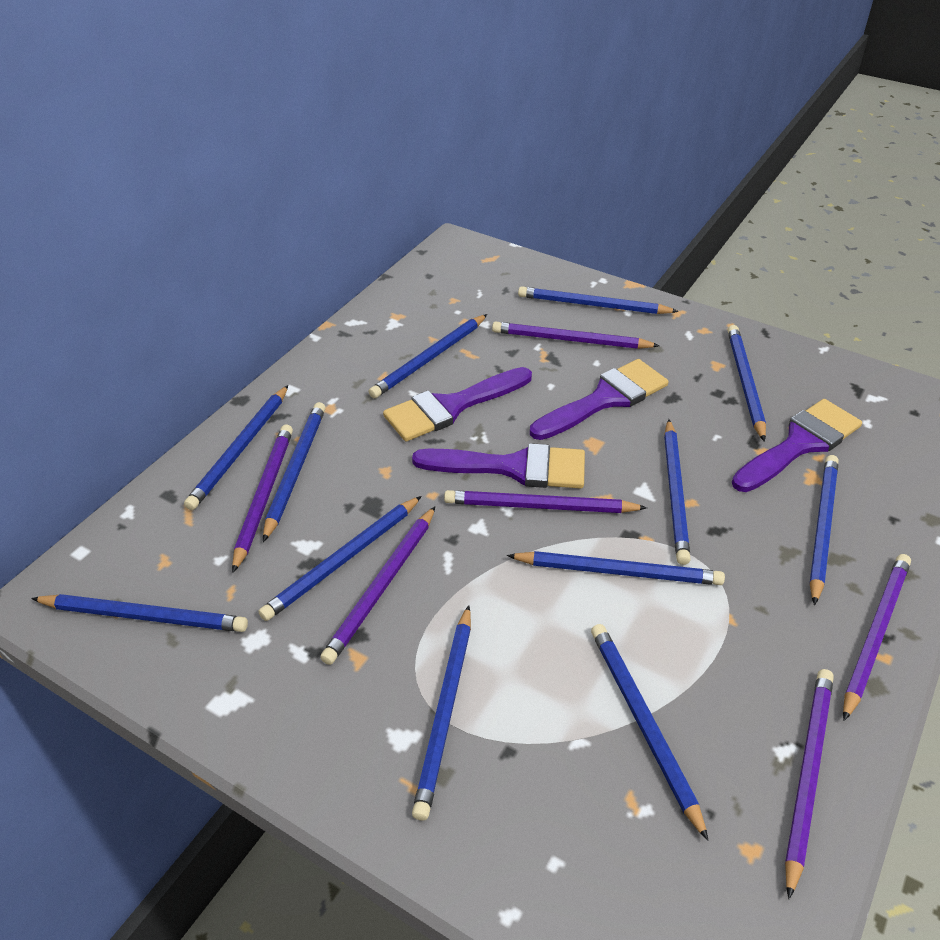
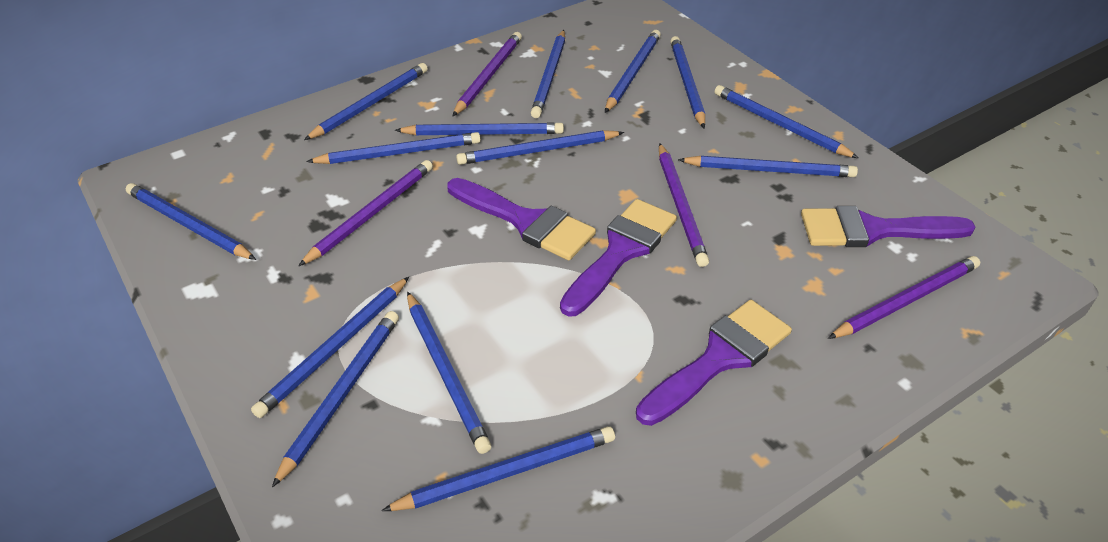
blue pencil: 12 -> 14
purple pencil: 6 -> 4

